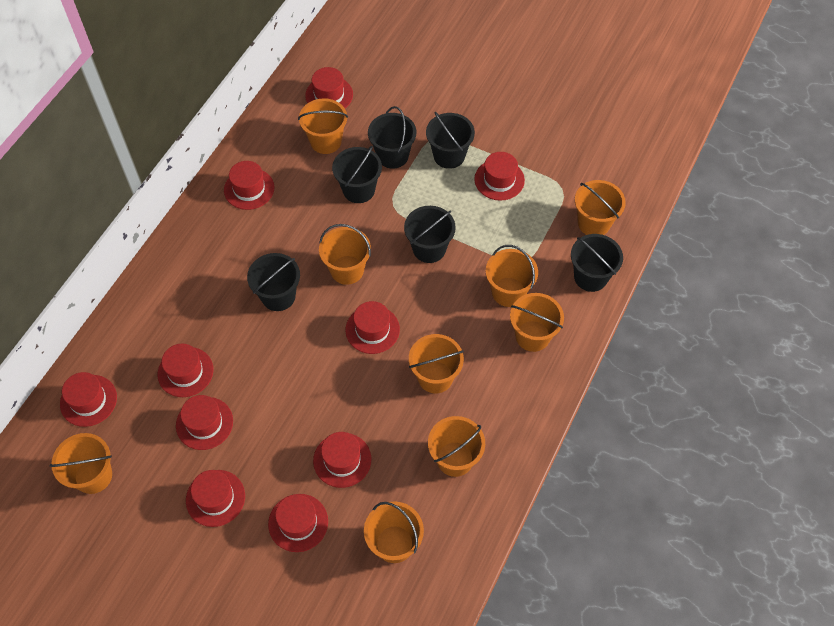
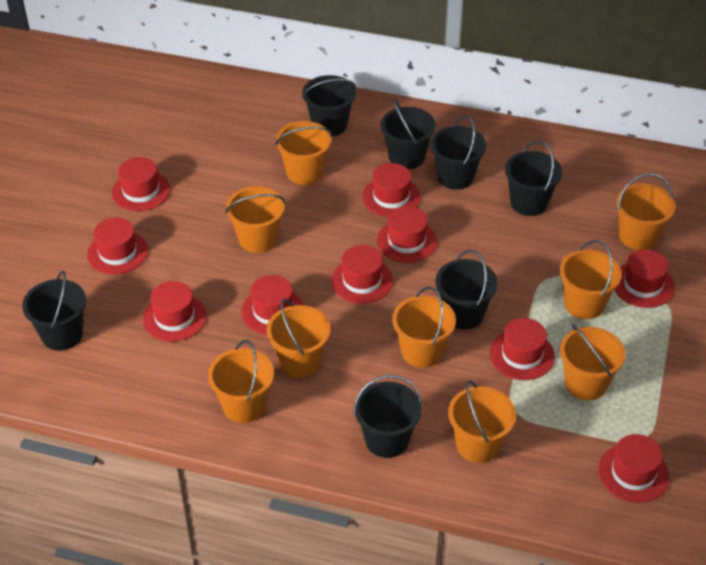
black bucket: 6 -> 7

